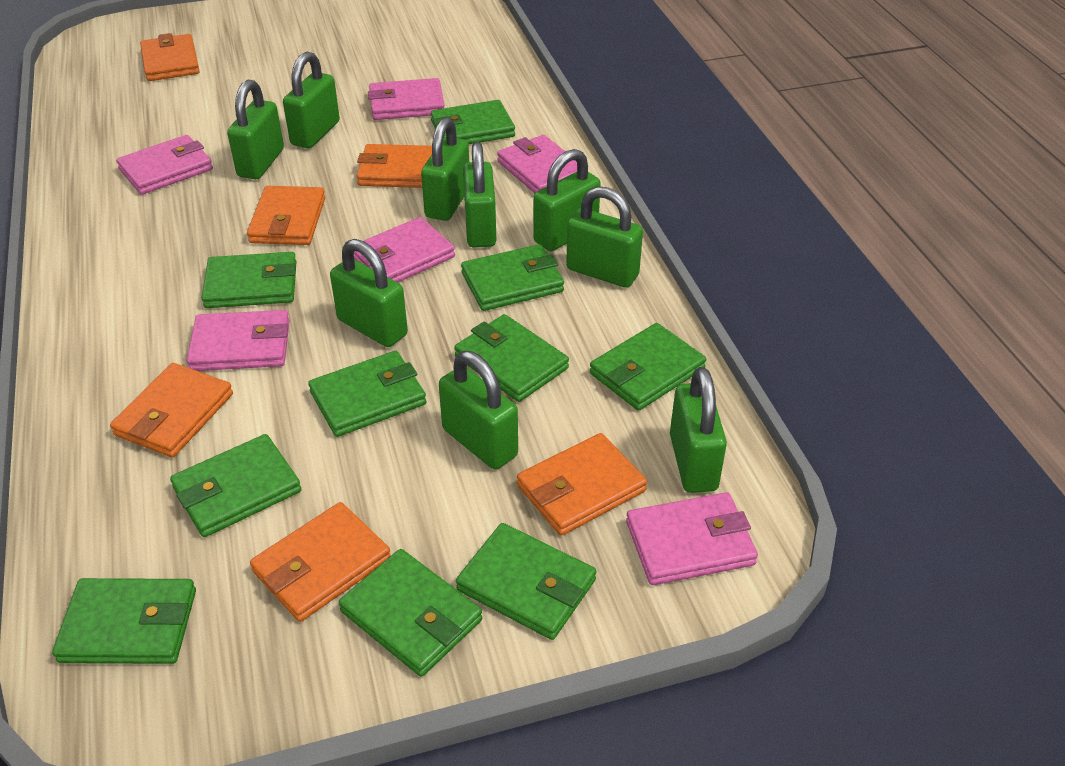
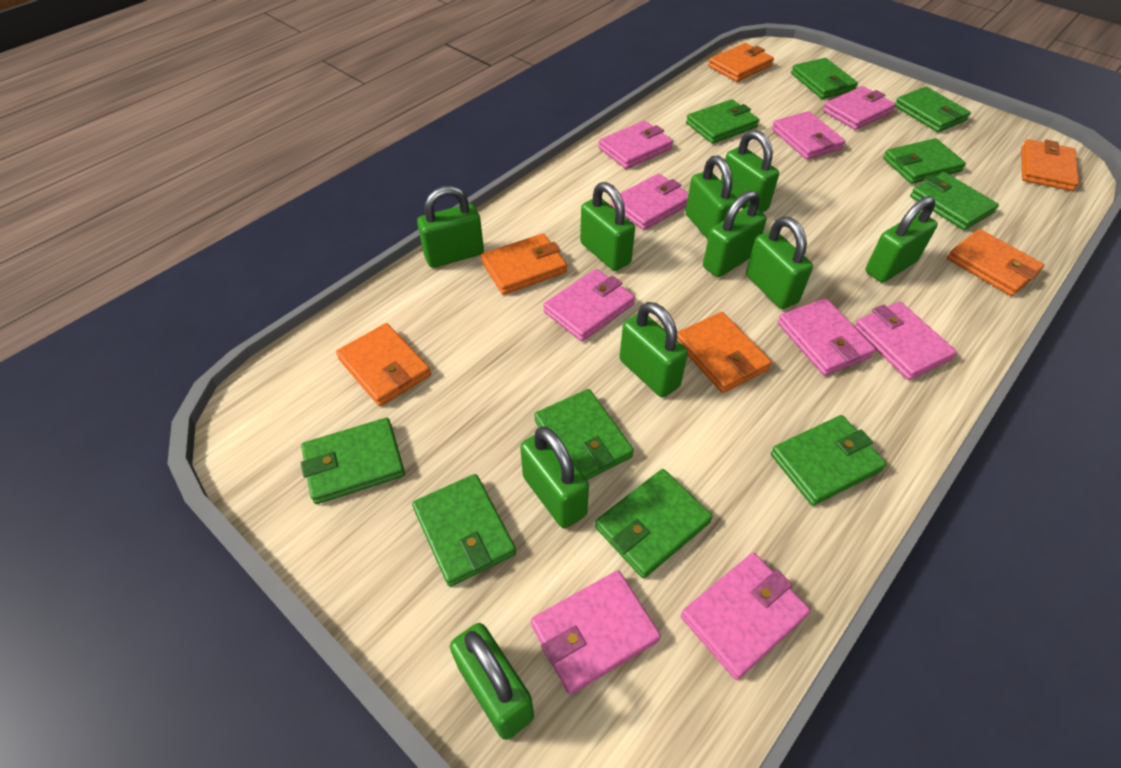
green padlock: 9 -> 10
pink wallet: 6 -> 9

